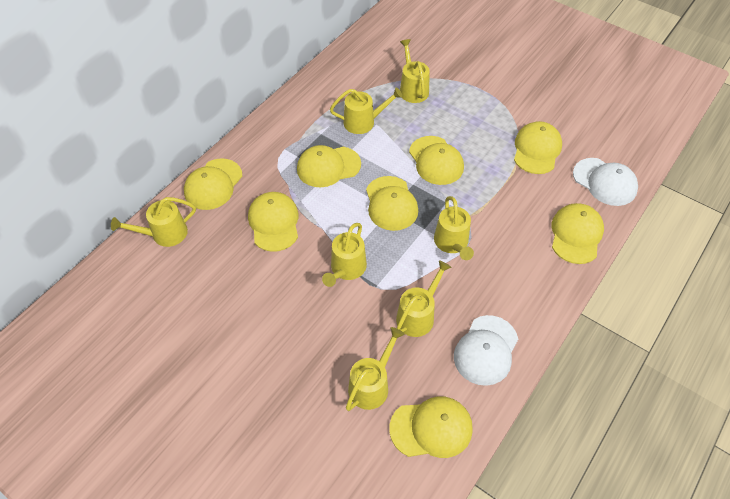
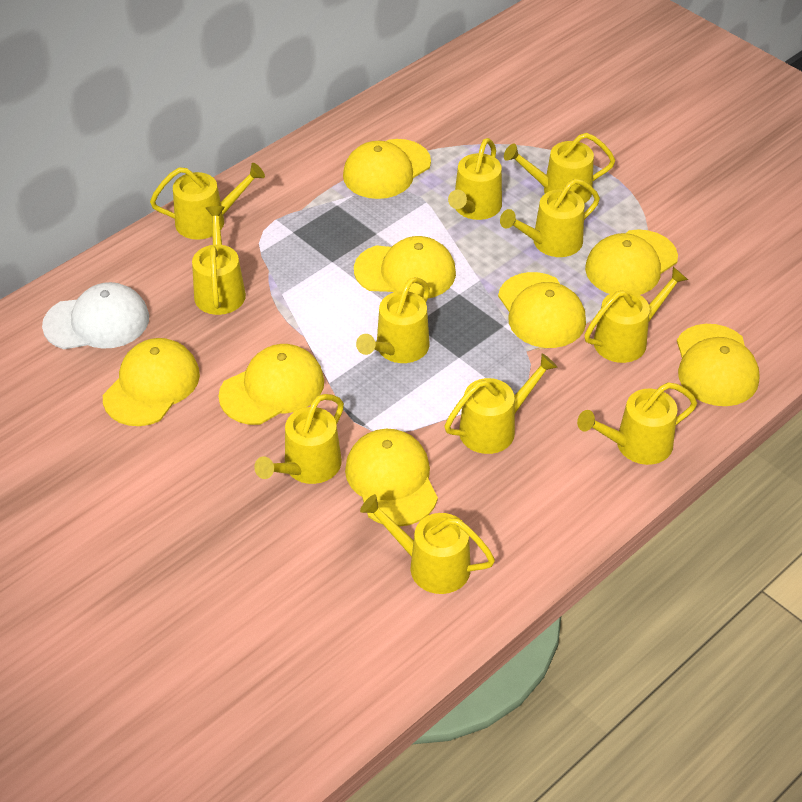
white cap: 2 -> 1
yellow watering can: 7 -> 11

